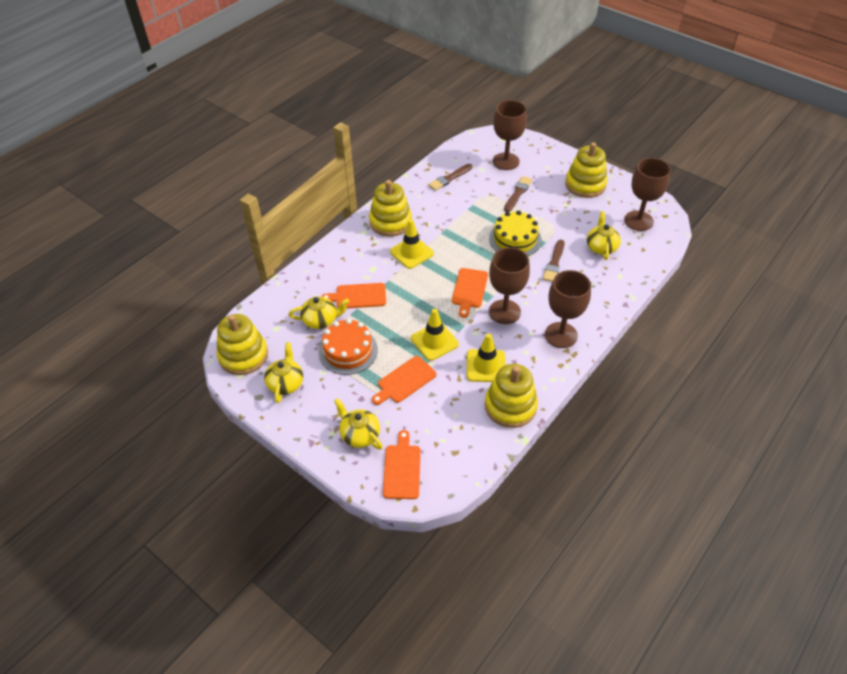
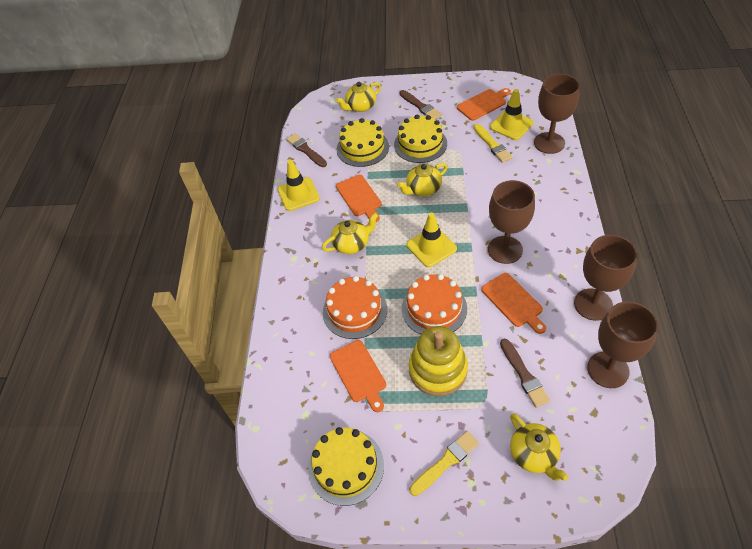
orange cake: 1 -> 2
yellow brush: 0 -> 2
yellow cake: 1 -> 3
yellow stacking toy: 4 -> 1

